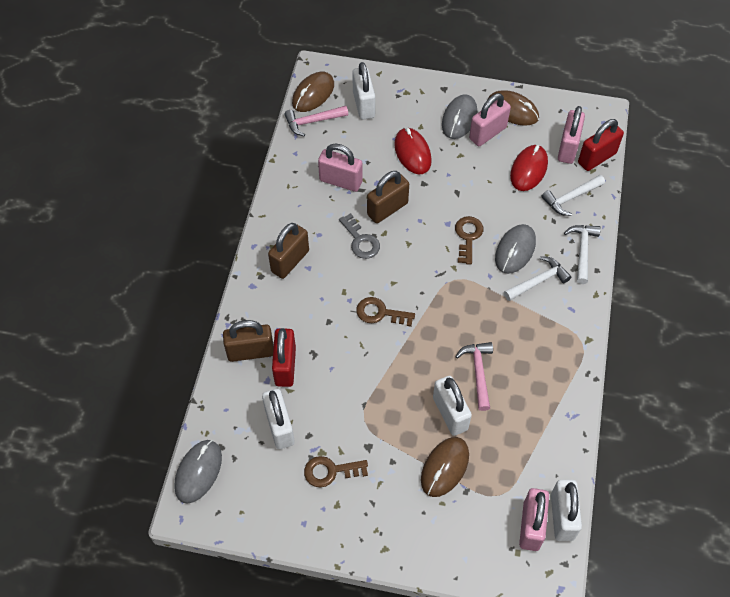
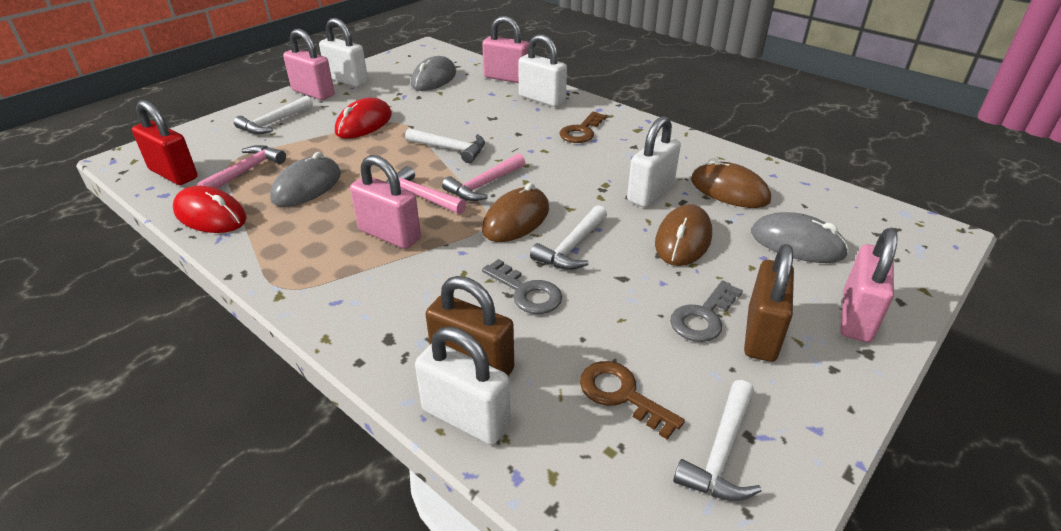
brown key: 3 -> 2
brown padlock: 3 -> 2
grey key: 1 -> 2
pink hammer: 2 -> 3
red padlock: 2 -> 1
white hammer: 3 -> 4

